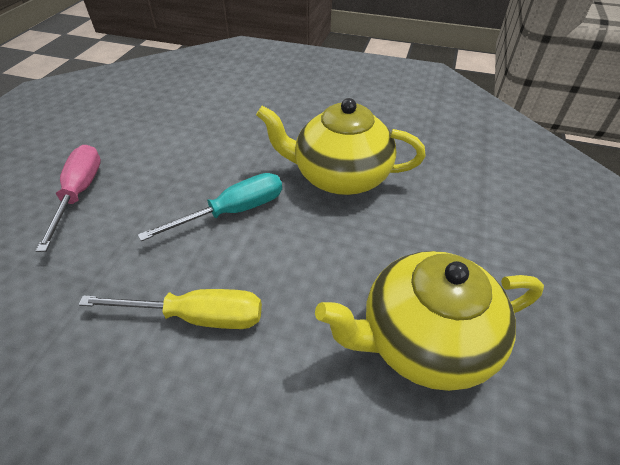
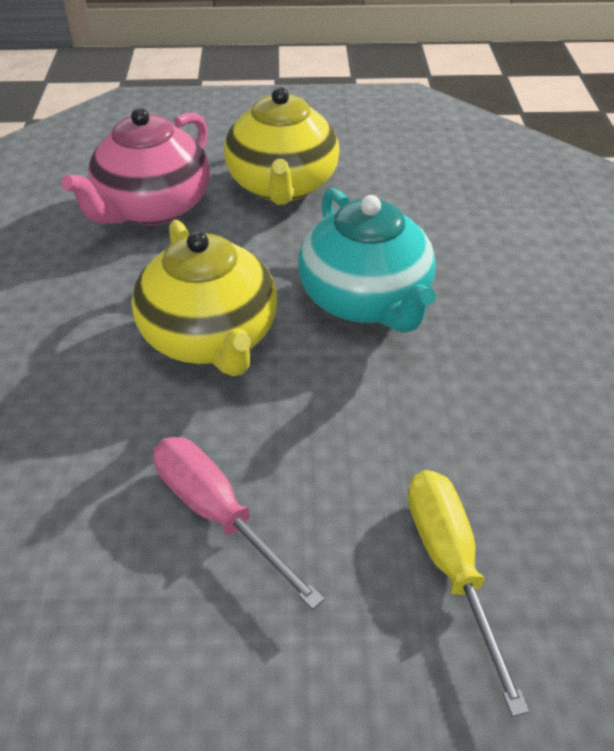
pink teapot: 0 -> 1
turquoise screwdriver: 1 -> 0
turquoise teapot: 0 -> 1

